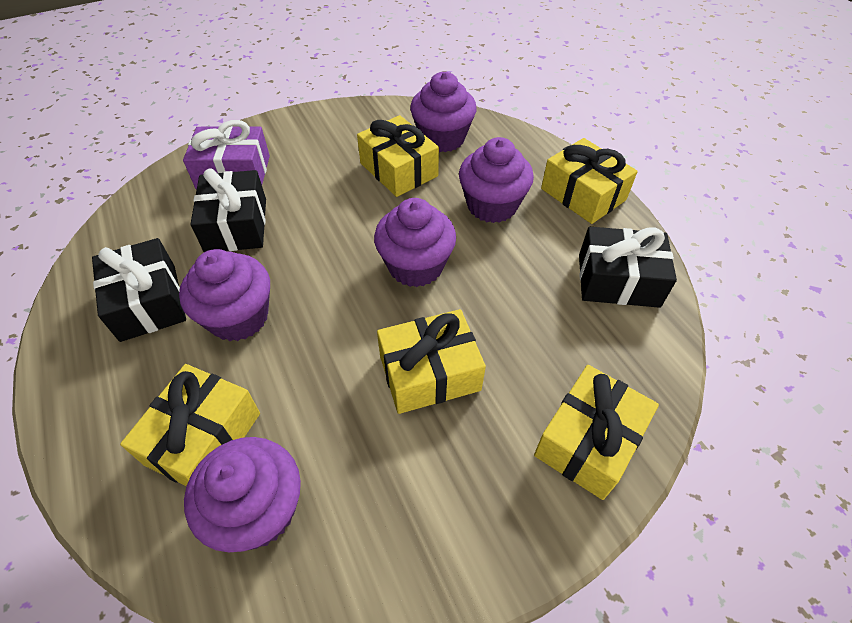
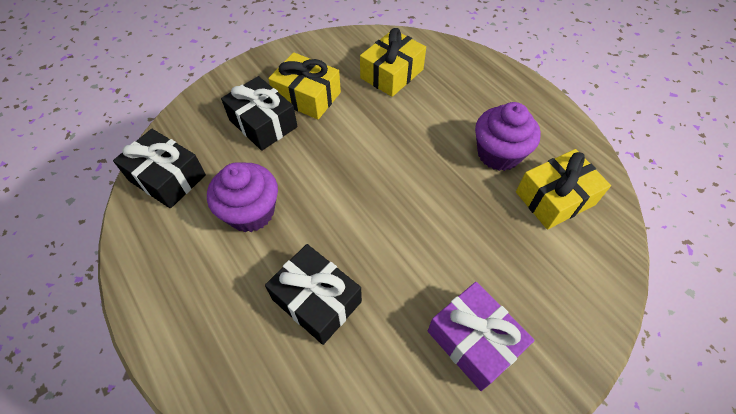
purple cupcake: 5 -> 2
yellow gift: 5 -> 3

